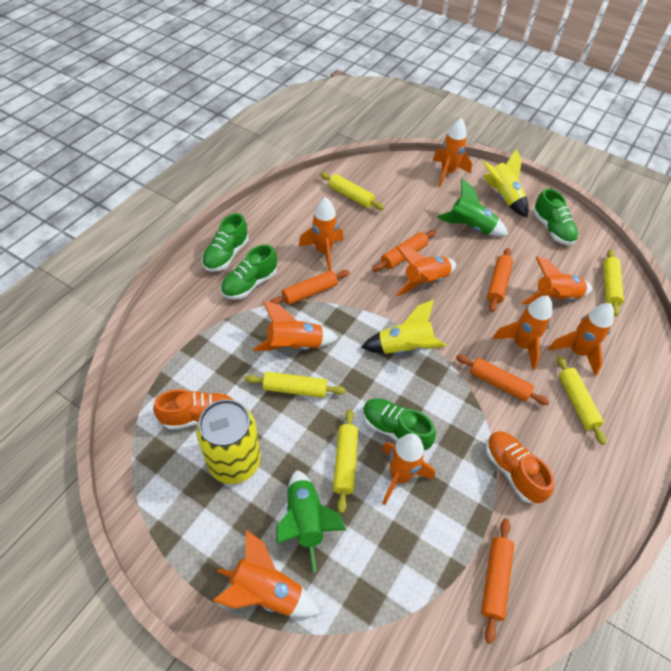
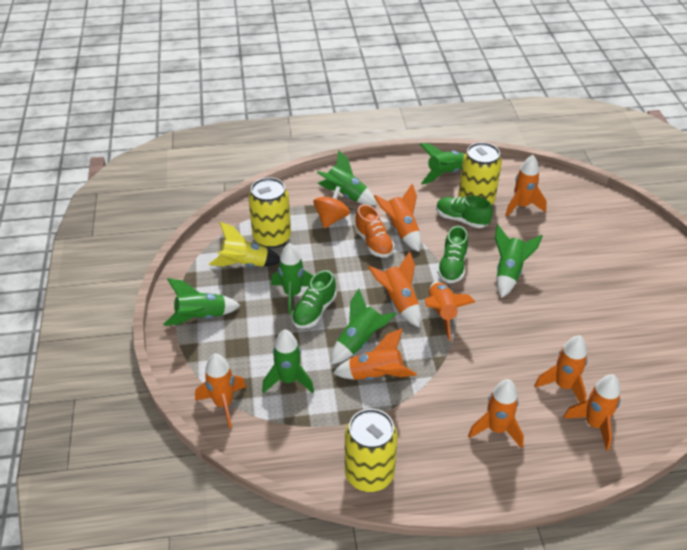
green rocket: 2 -> 7
green shoe: 4 -> 3
orange rolling pin: 5 -> 0
orange shoe: 2 -> 1
orange spinning top: 0 -> 1
yellow can: 1 -> 3
yellow rocket: 2 -> 1
yellow rolling pin: 5 -> 0

